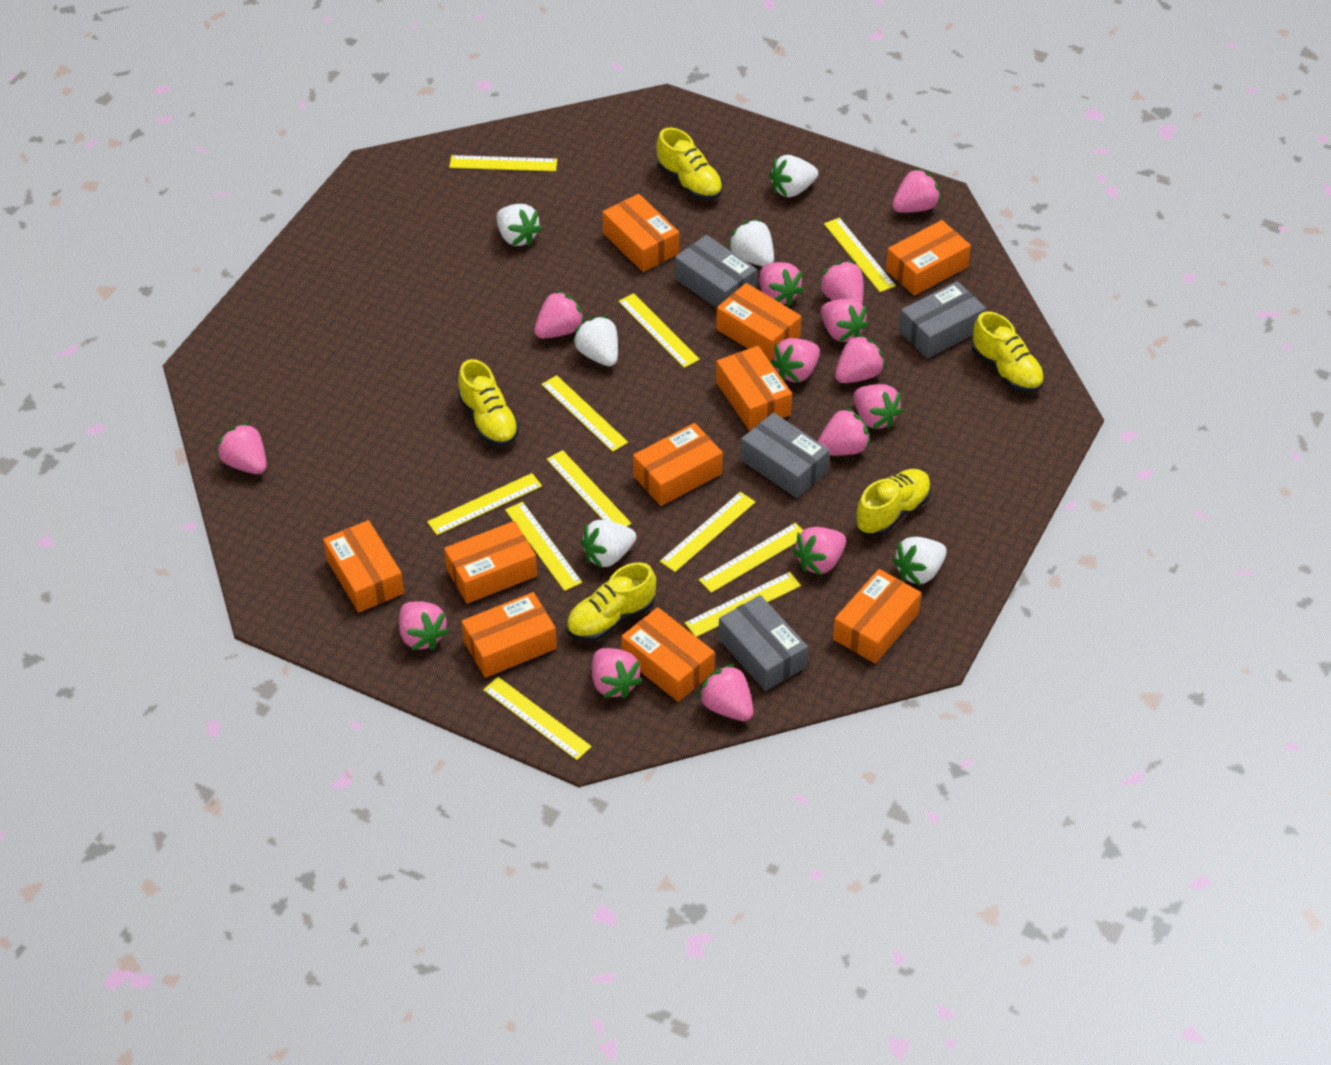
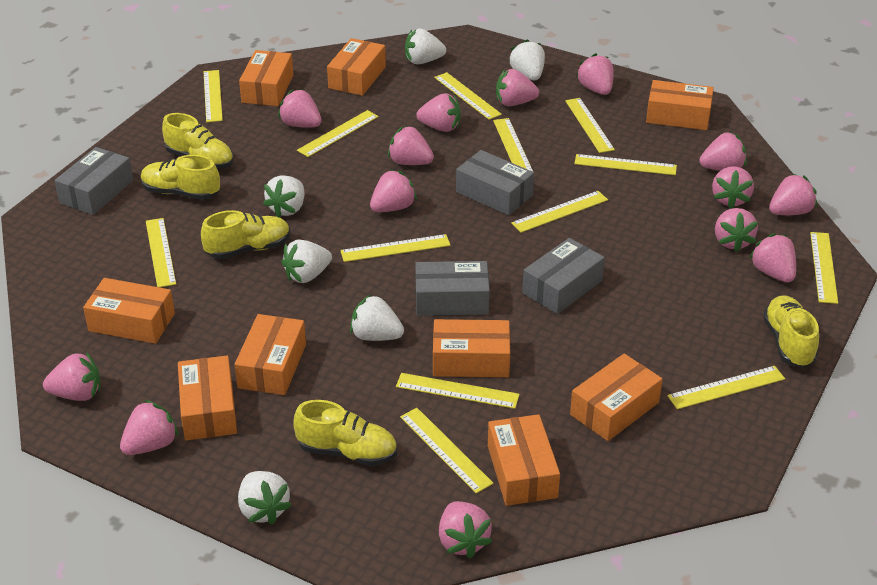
orange box: 10 -> 9
yellow ruler: 11 -> 13

